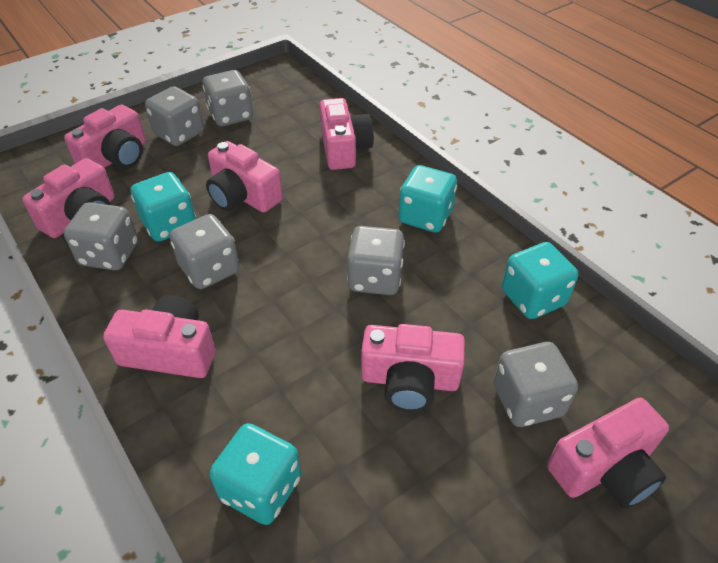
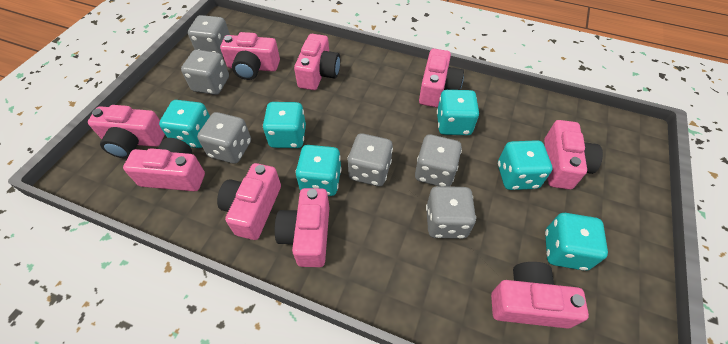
pink camera: 7 -> 9
turquoise dice: 4 -> 6

